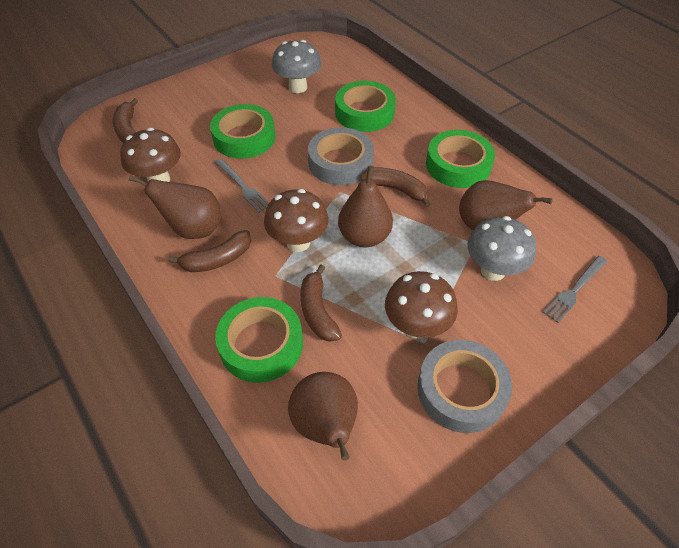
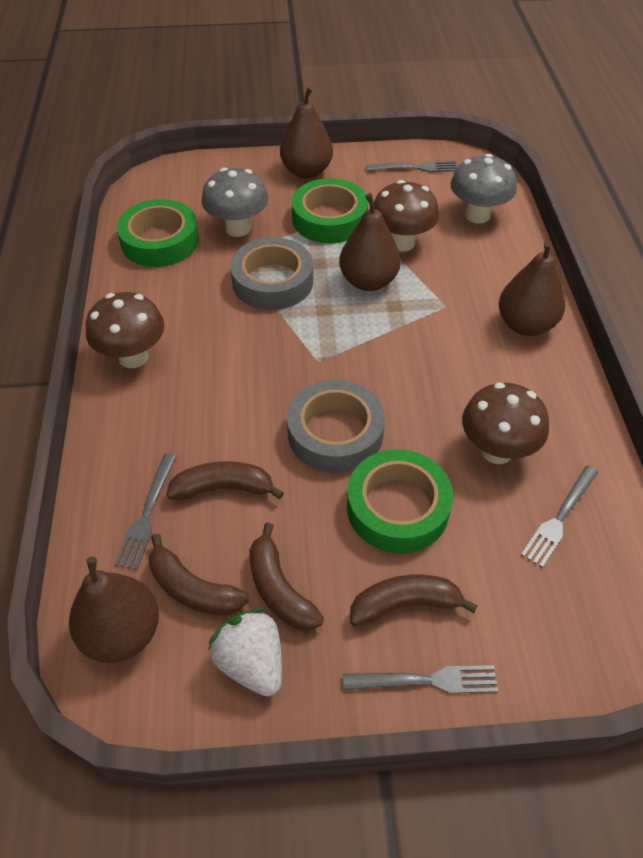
green tape: 4 -> 3
grey fork: 2 -> 4
white strawberry: 0 -> 1

